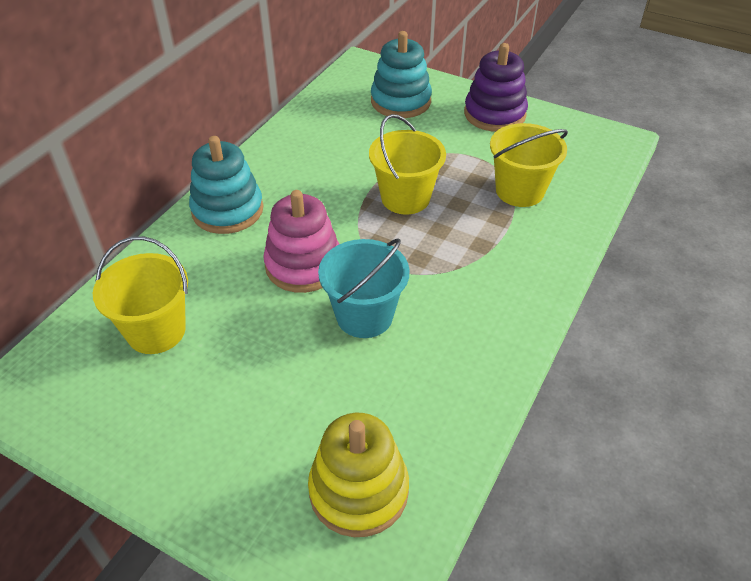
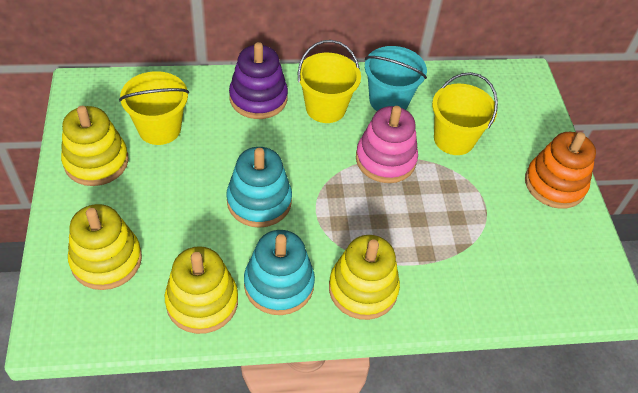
orange stacking toy: 0 -> 1
yellow stacking toy: 1 -> 4

